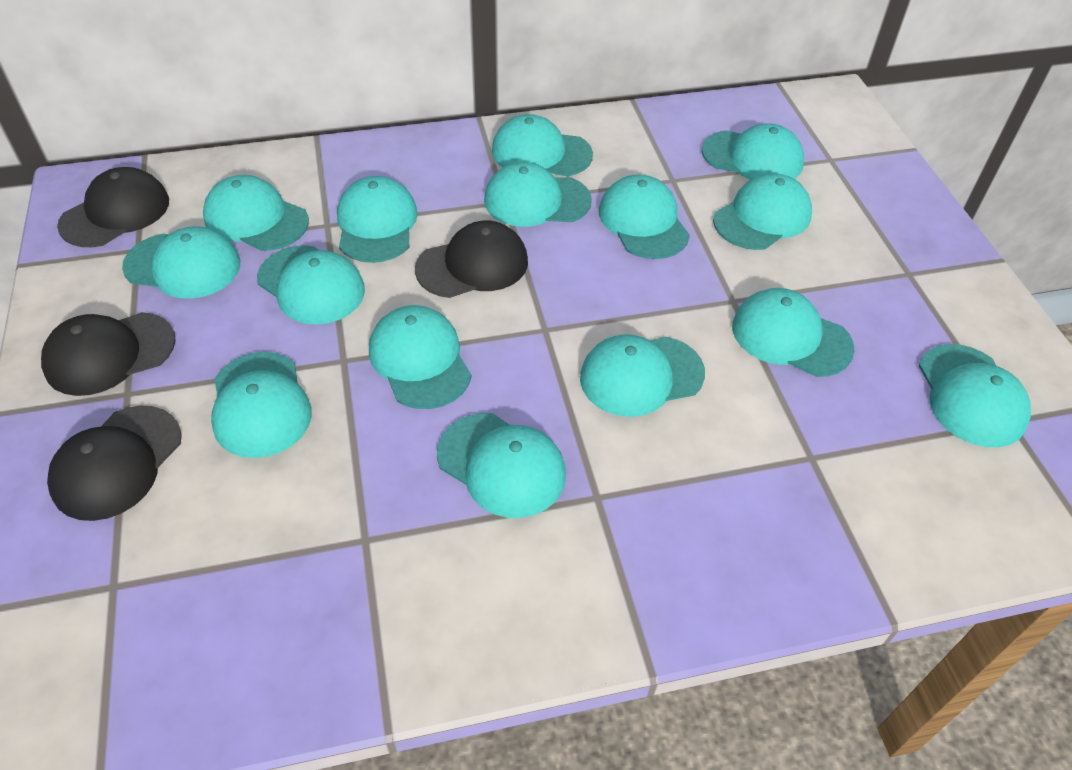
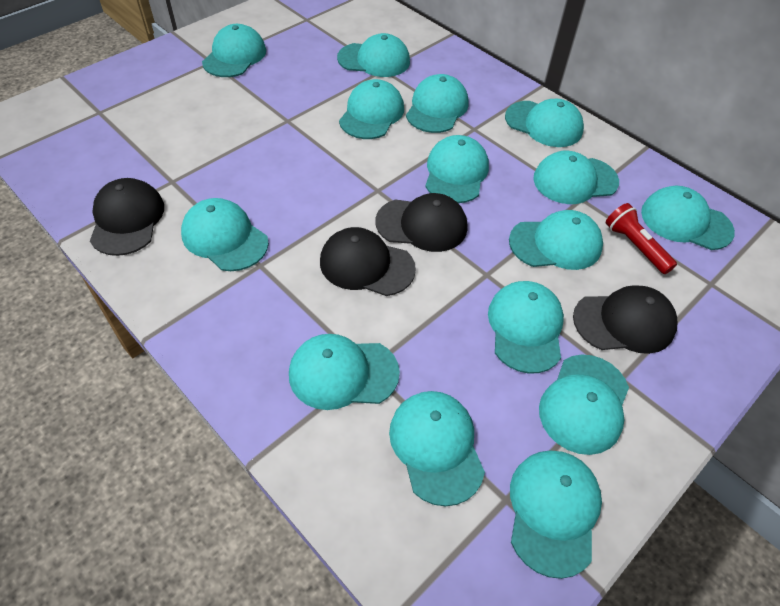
red flashlight: 0 -> 1

